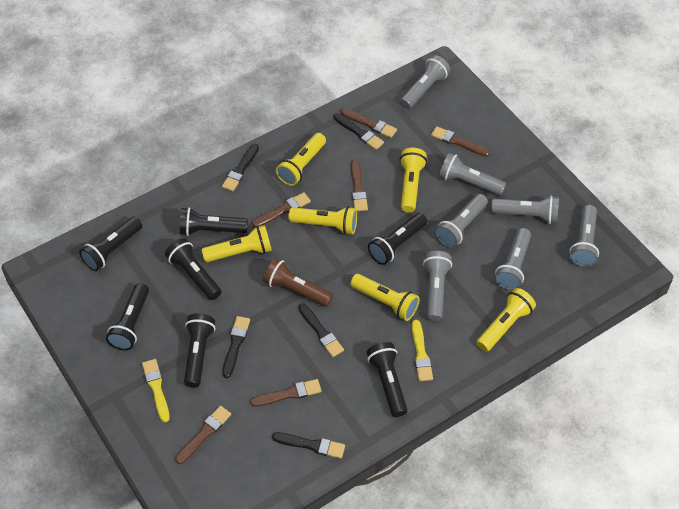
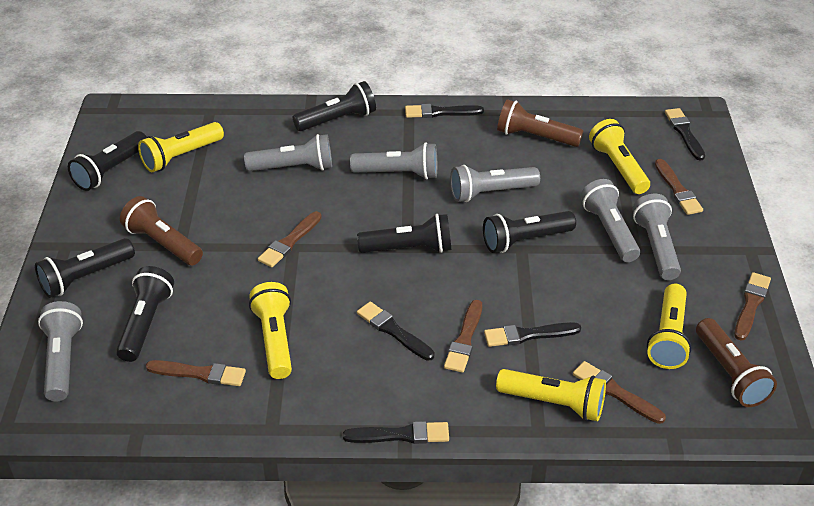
black flashlight: 7 -> 6
brown flashlight: 1 -> 3
grey flashlight: 7 -> 6
yellow brush: 2 -> 0
yellow flashlight: 6 -> 5

